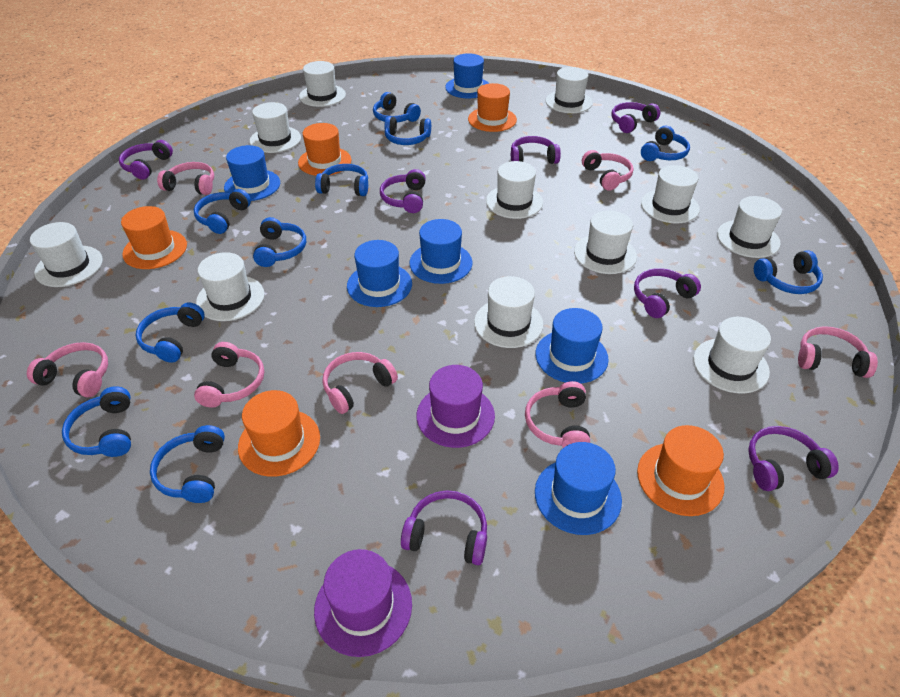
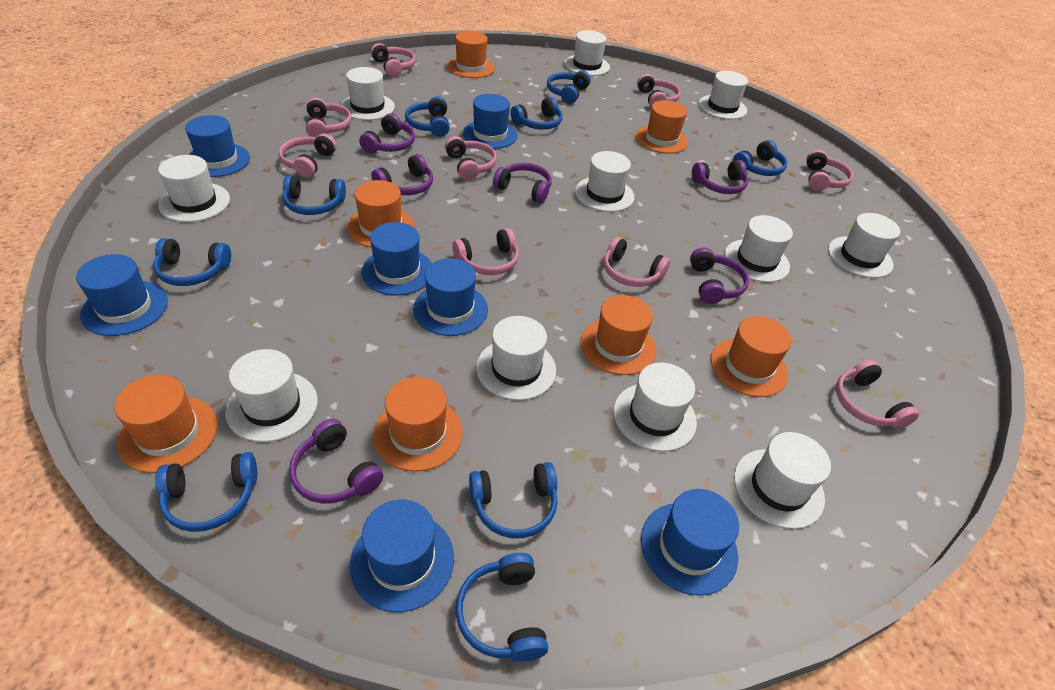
blue hat: 6 -> 7
blue headphones: 10 -> 9
orange hat: 5 -> 7
pink headphones: 7 -> 9
purple hat: 2 -> 0
purple headphones: 7 -> 6

